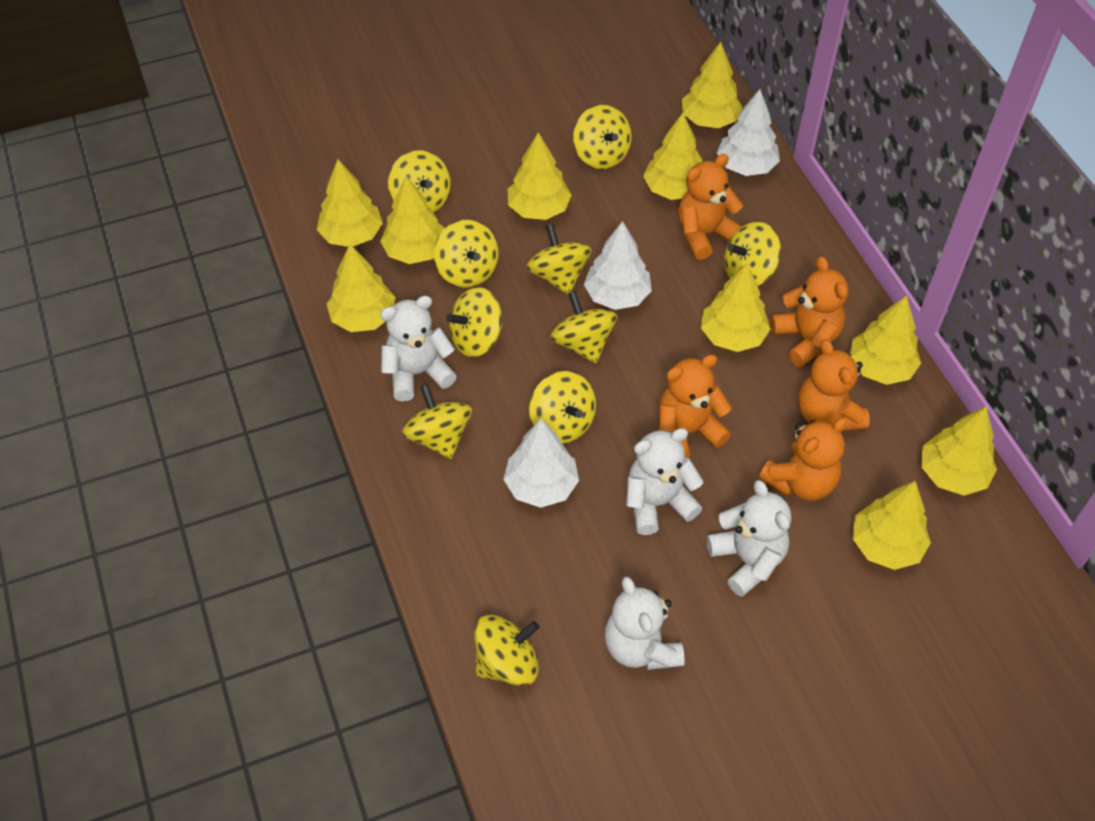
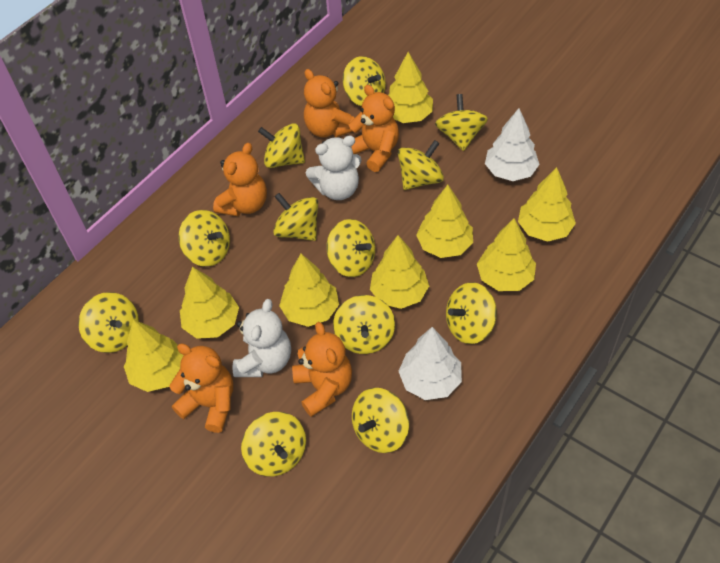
white teddy bear: 4 -> 2
white tree: 3 -> 2
yellow spinning top: 10 -> 12
yellow tree: 10 -> 8

